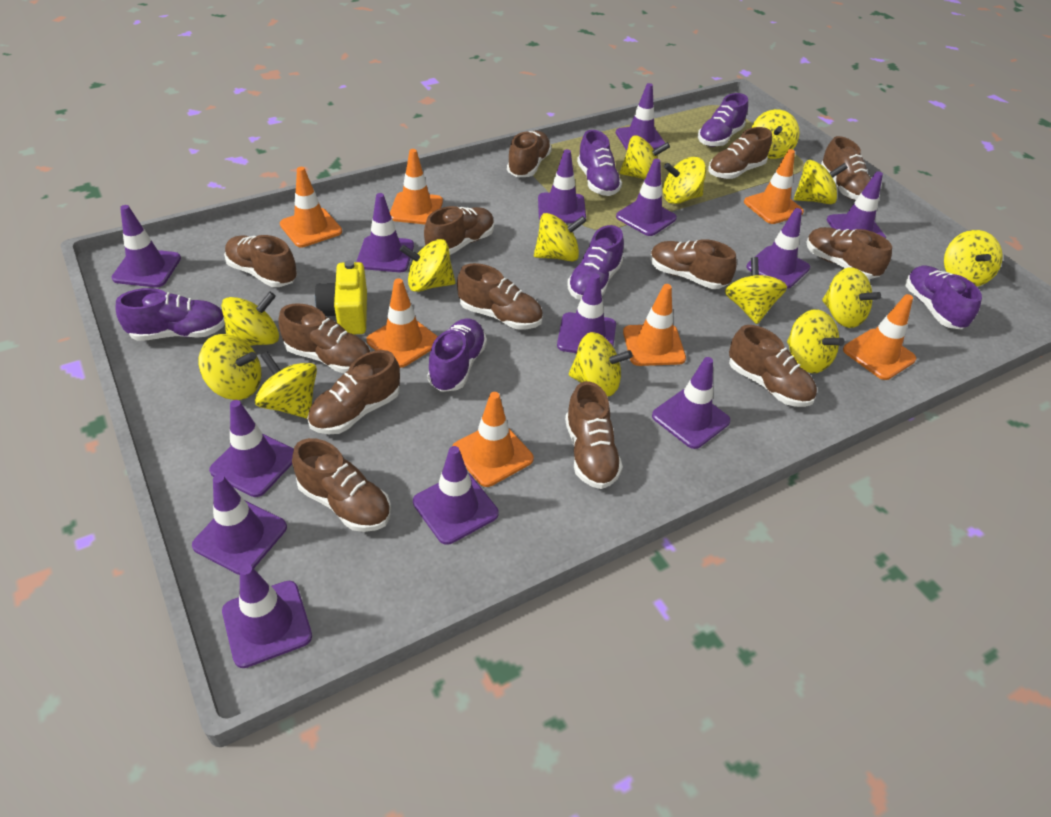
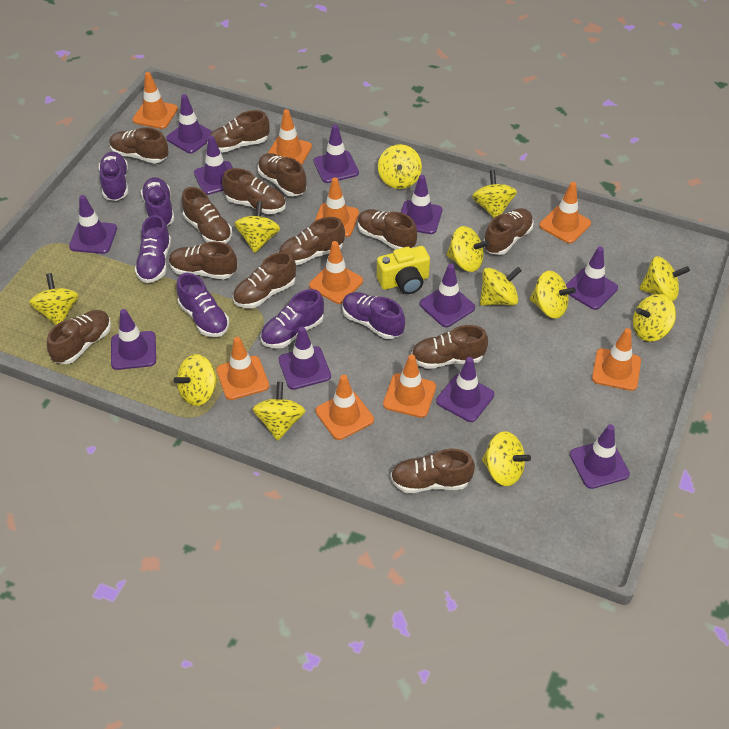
orange traffic cone: 7 -> 9
purple traffic cone: 13 -> 11
yellow spinning top: 14 -> 12

